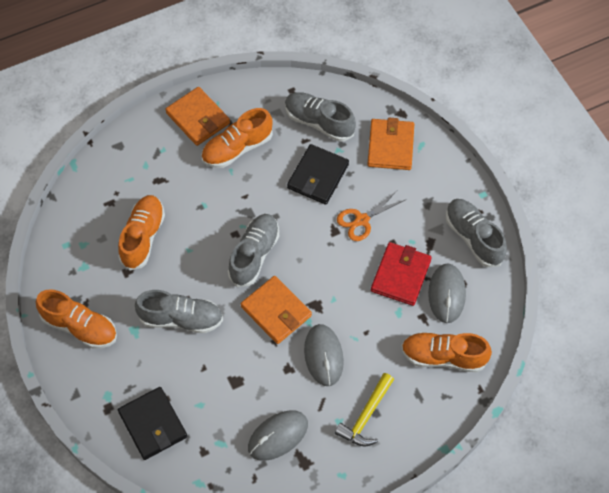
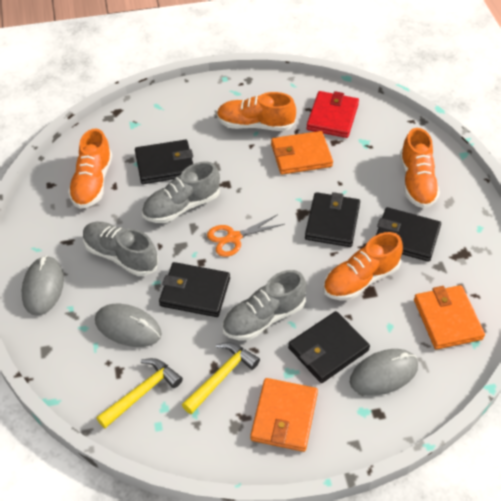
black wallet: 2 -> 5
grey shoe: 4 -> 3
yellow hammer: 1 -> 2

